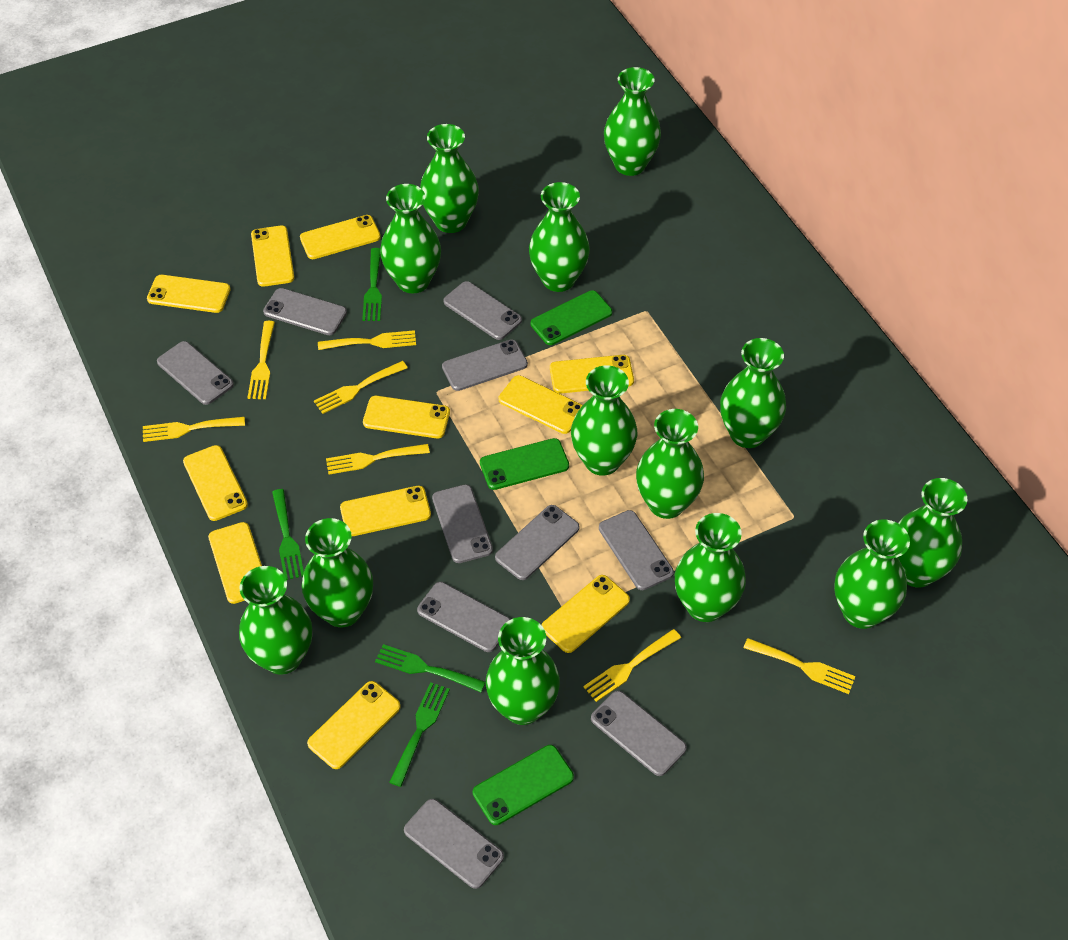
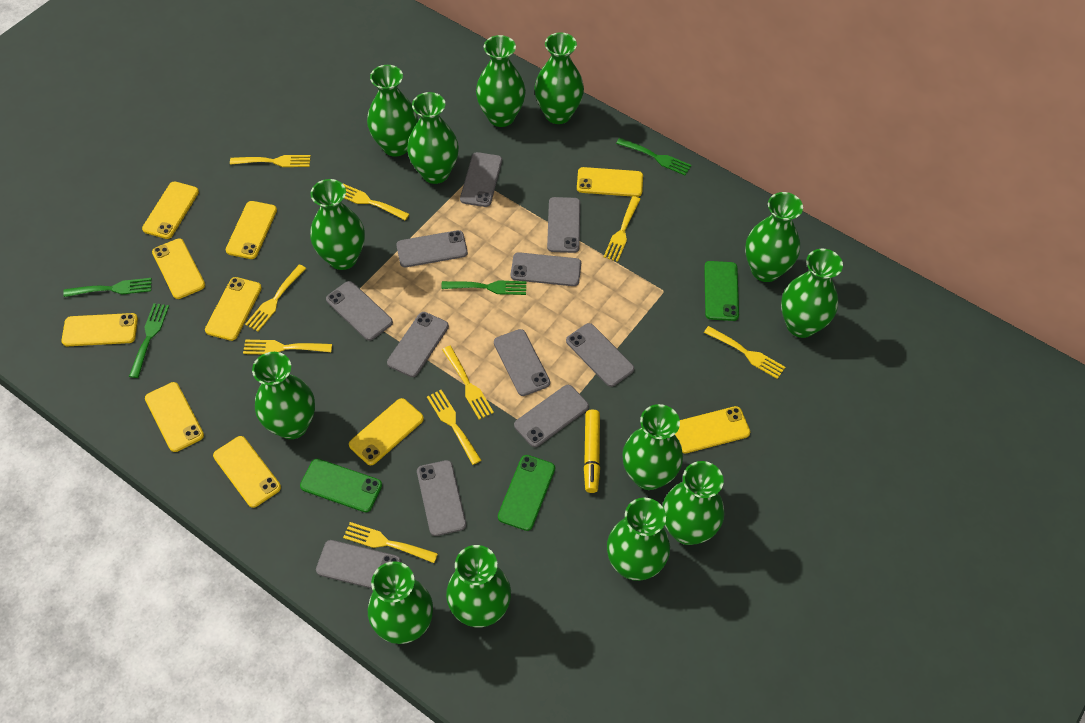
grey phone: 10 -> 11
yellow fork: 7 -> 9
yellow marker: 0 -> 1
yellow phone: 11 -> 10

